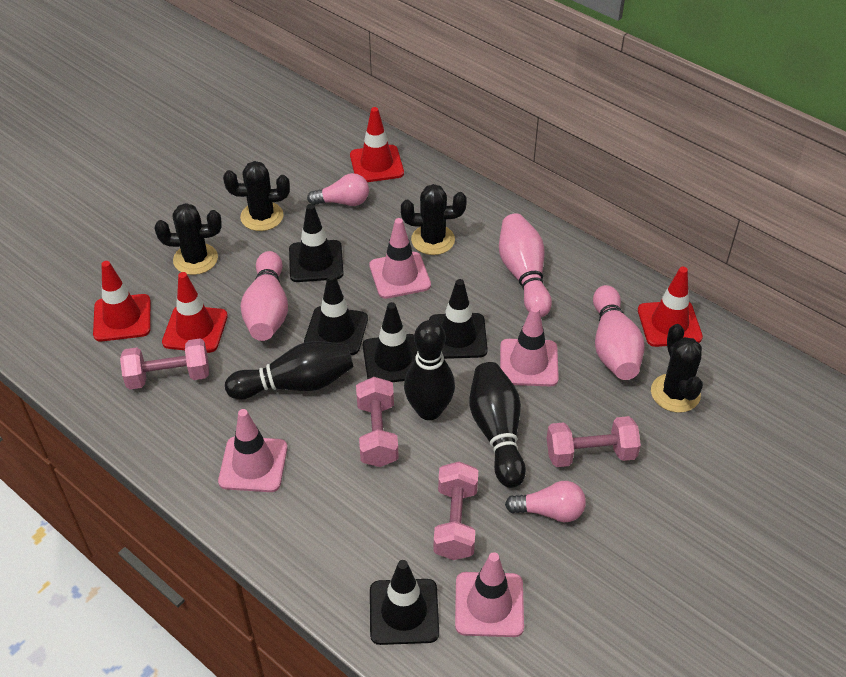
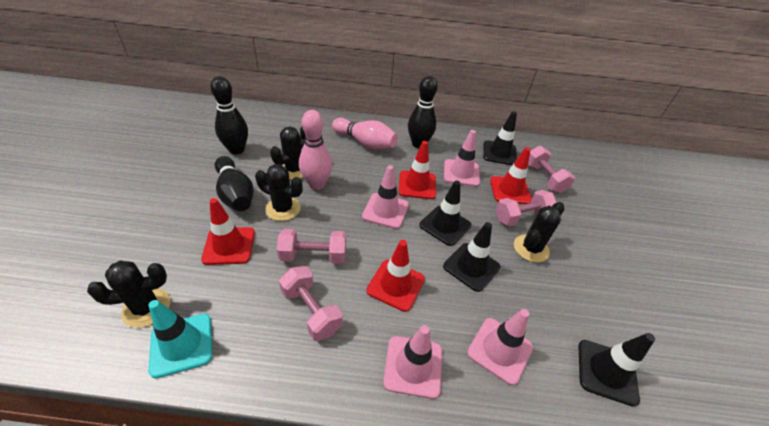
black traffic cone: 5 -> 4
pink bowling pin: 3 -> 2
pink light bulb: 2 -> 0
turquoise traffic cone: 0 -> 1

